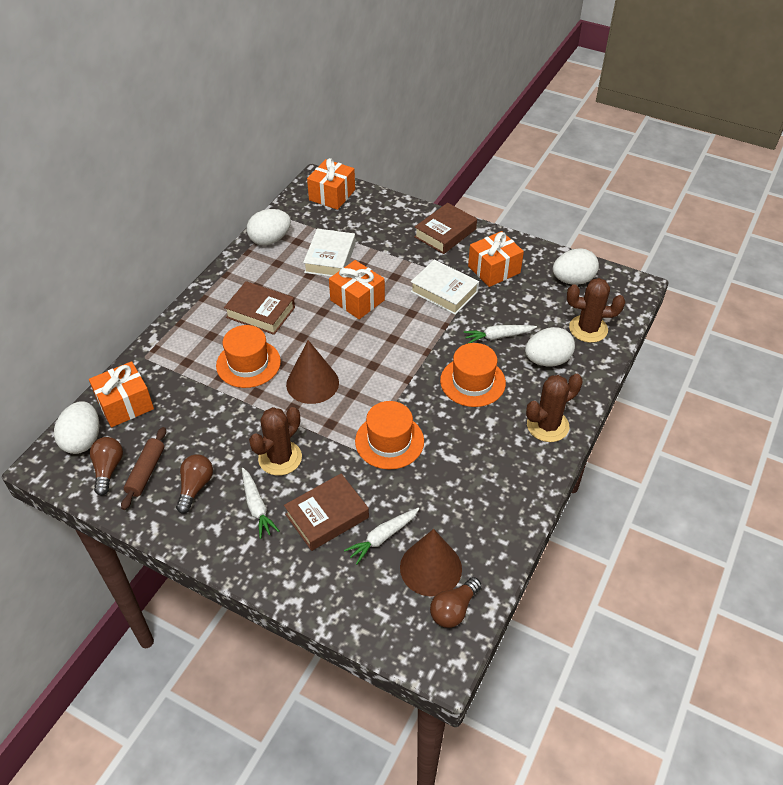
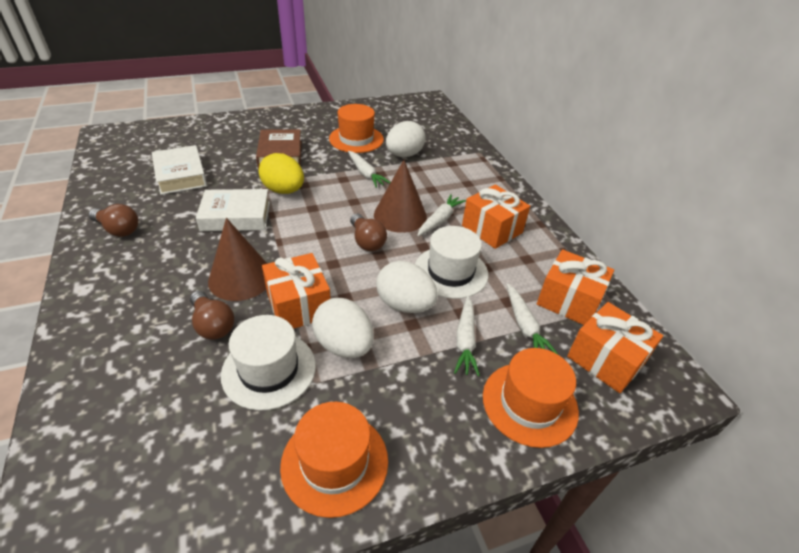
brown book: 3 -> 1
brown cactus: 3 -> 0
brown rolling pin: 1 -> 0
white carrot: 3 -> 4
white egg: 4 -> 3
white hat: 0 -> 2
yellow egg: 0 -> 1

